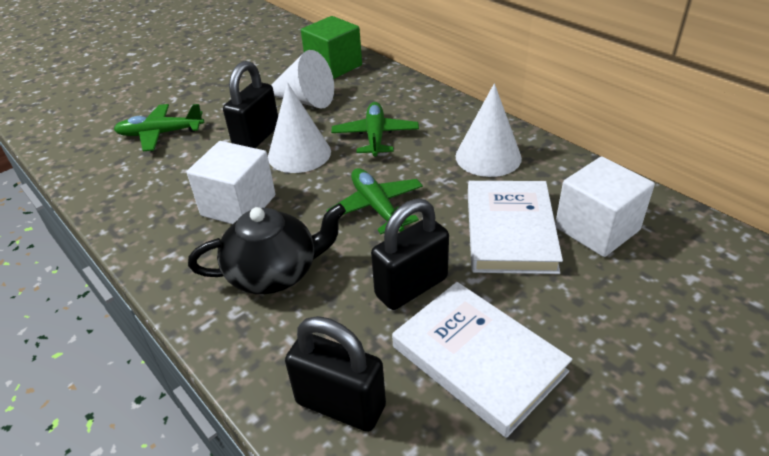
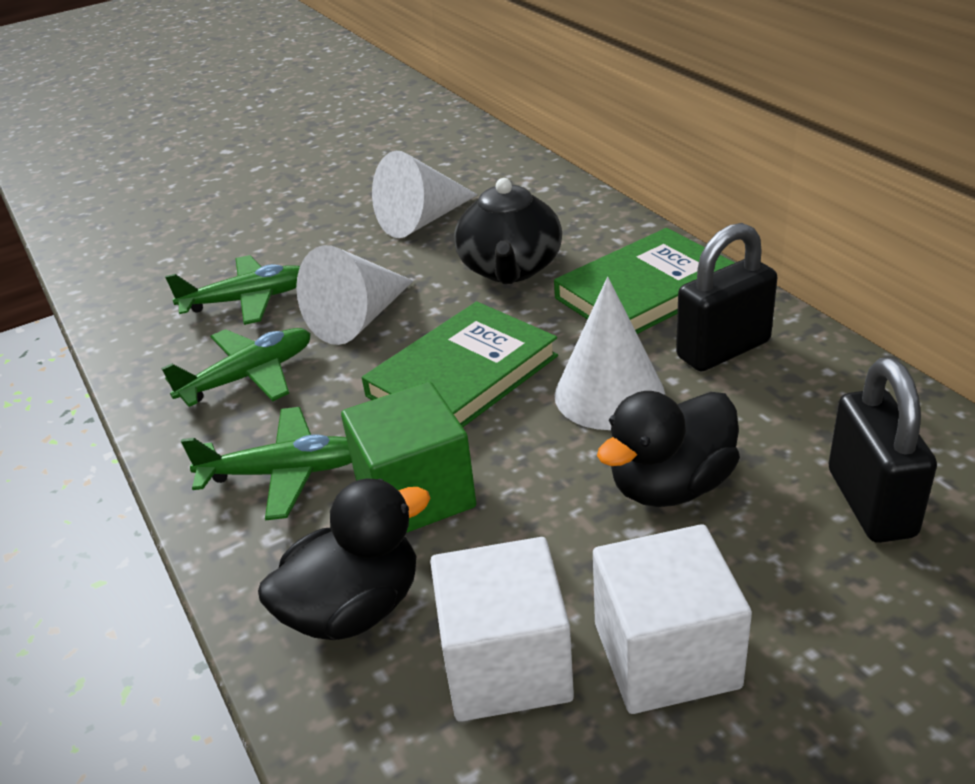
black duck: 0 -> 2
black padlock: 3 -> 2
green book: 0 -> 2
white book: 2 -> 0

